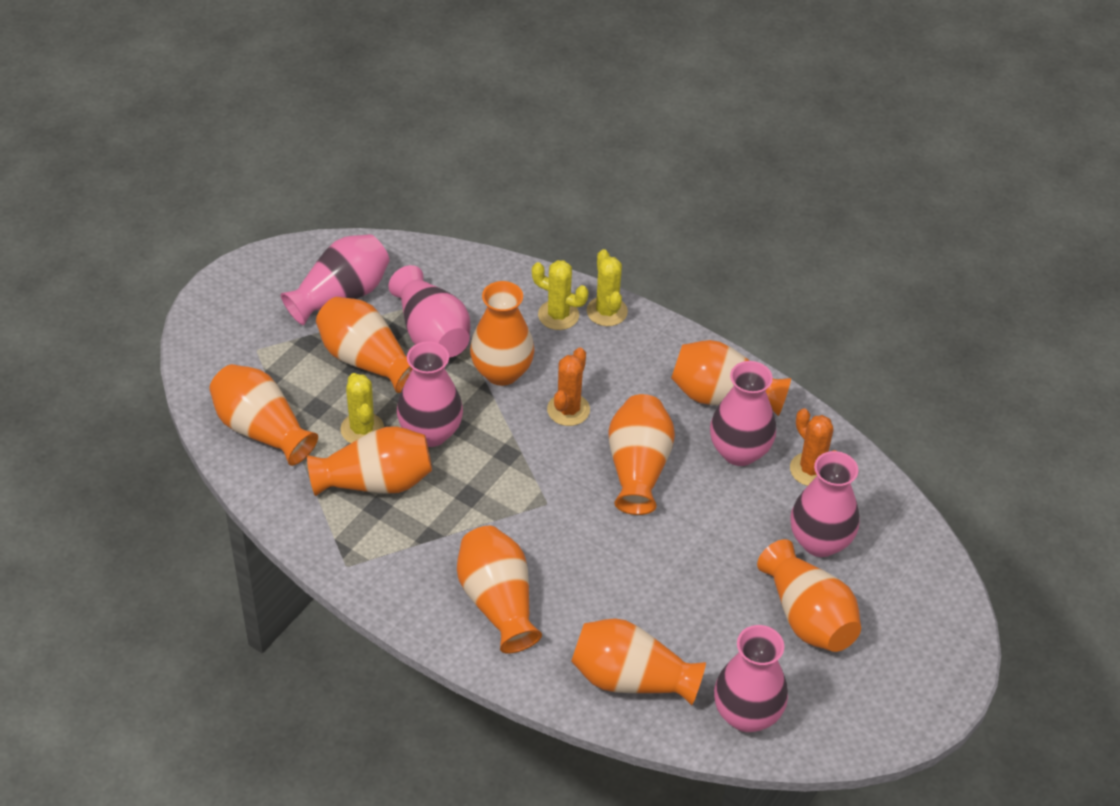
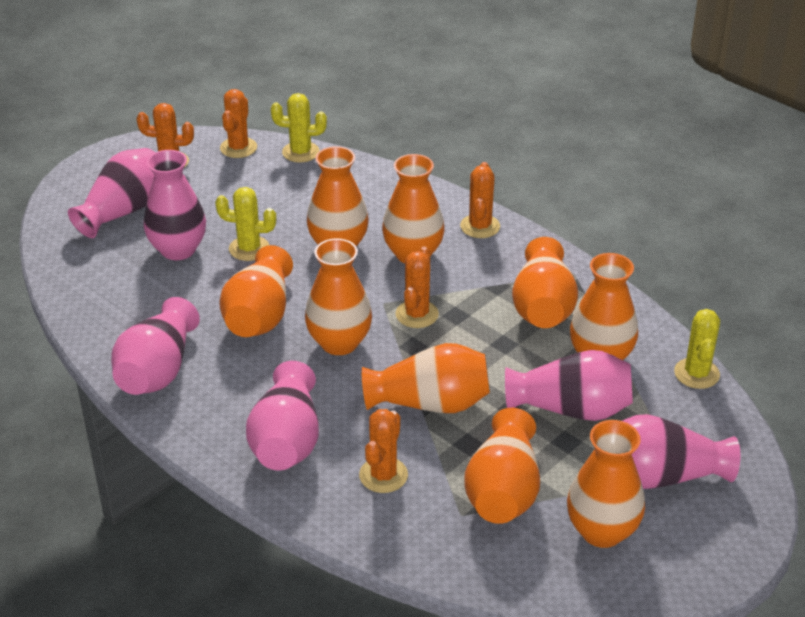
orange cactus: 2 -> 5

